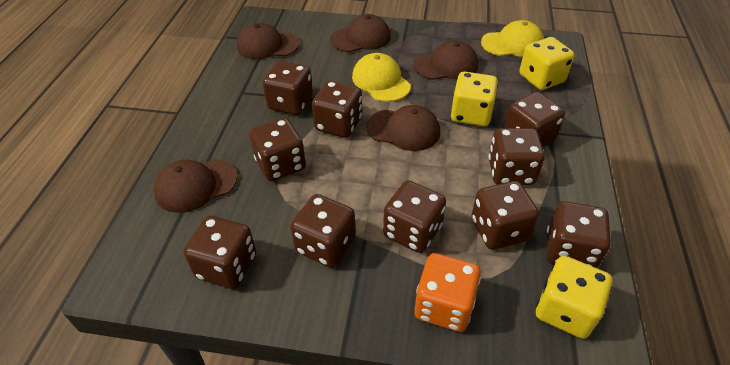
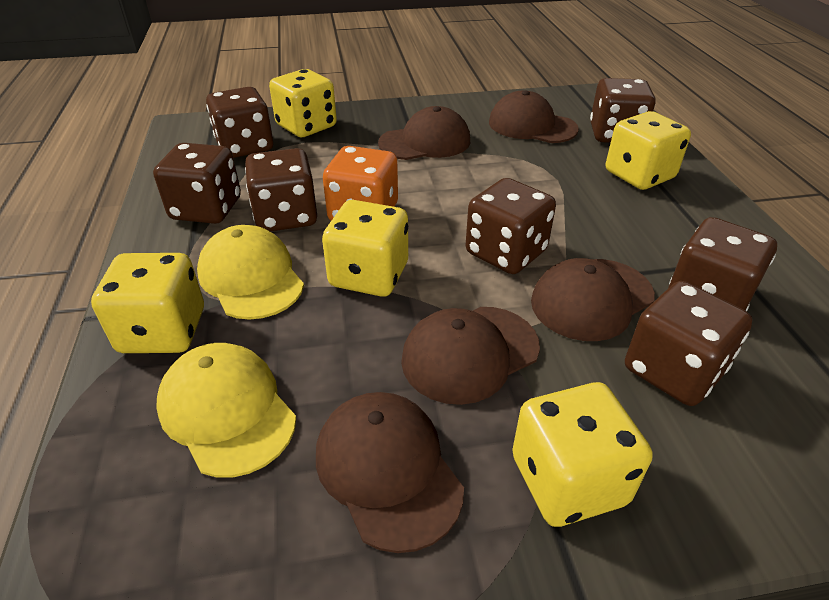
brown dice: 10 -> 7
yellow dice: 3 -> 5

